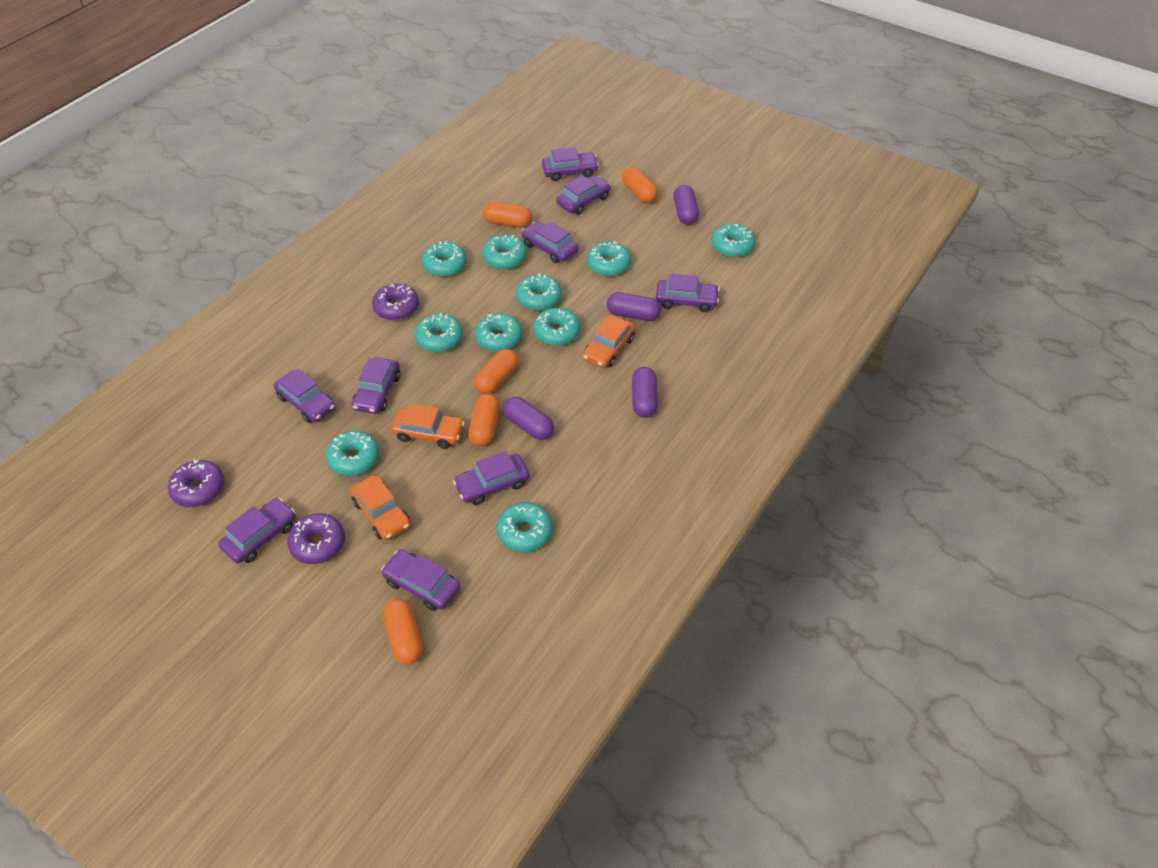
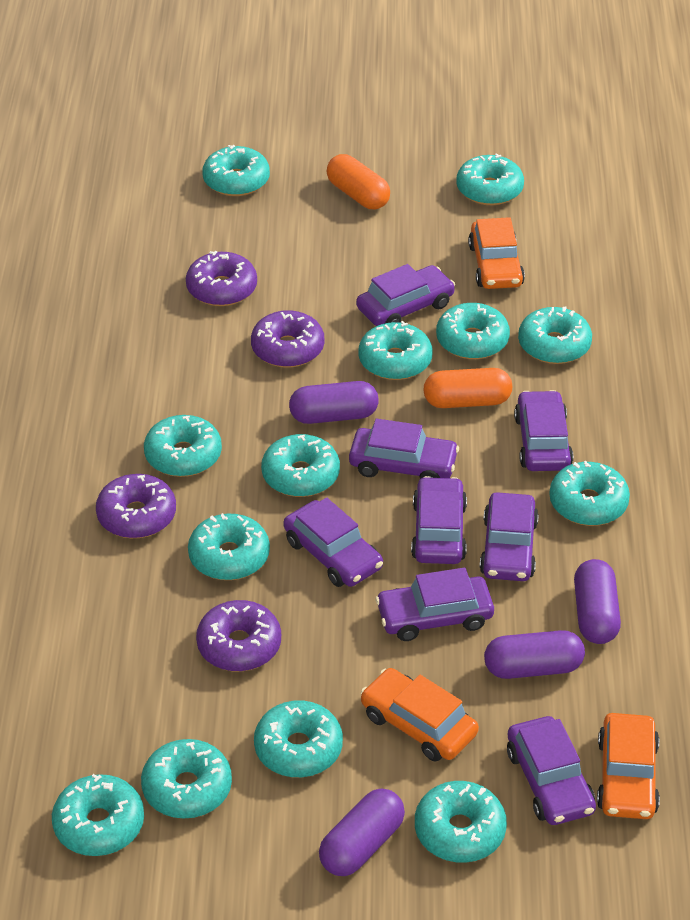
orange capsule: 5 -> 2
purple car: 9 -> 8
purple donut: 3 -> 4
turquoise donut: 10 -> 13

